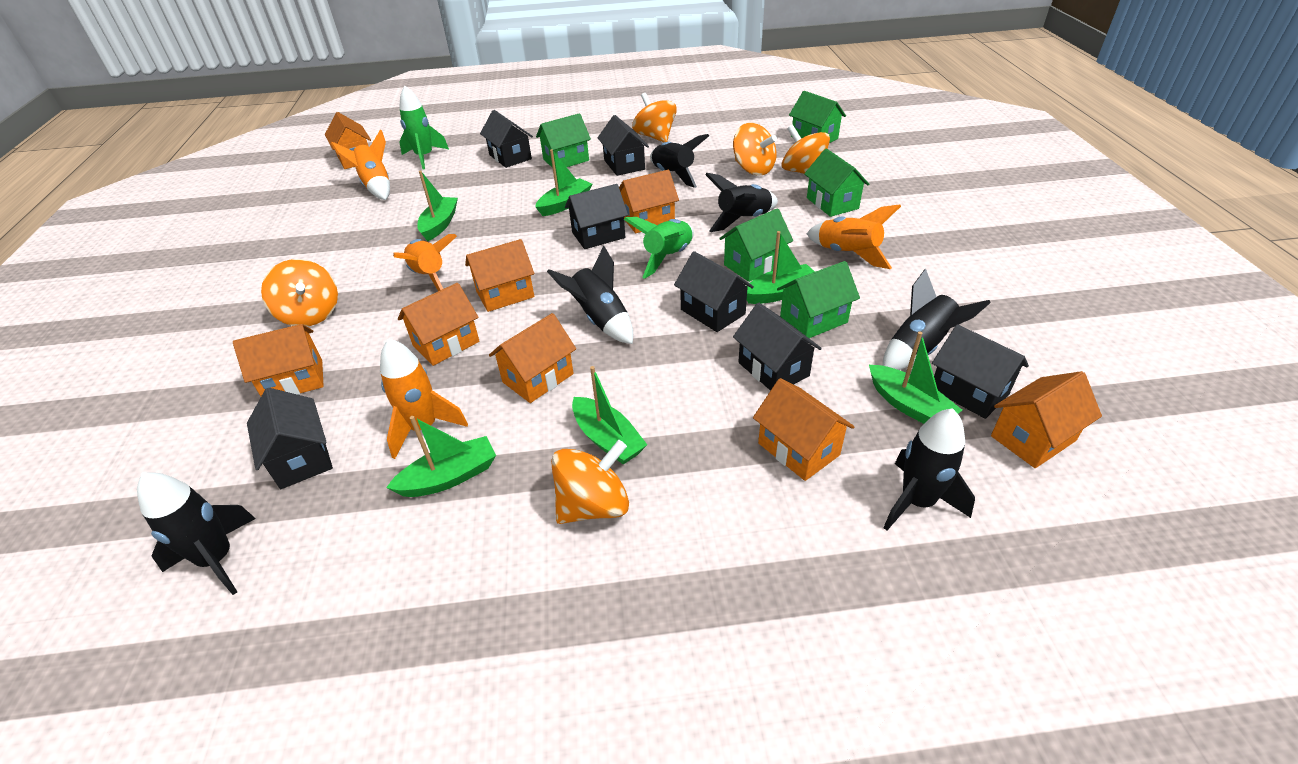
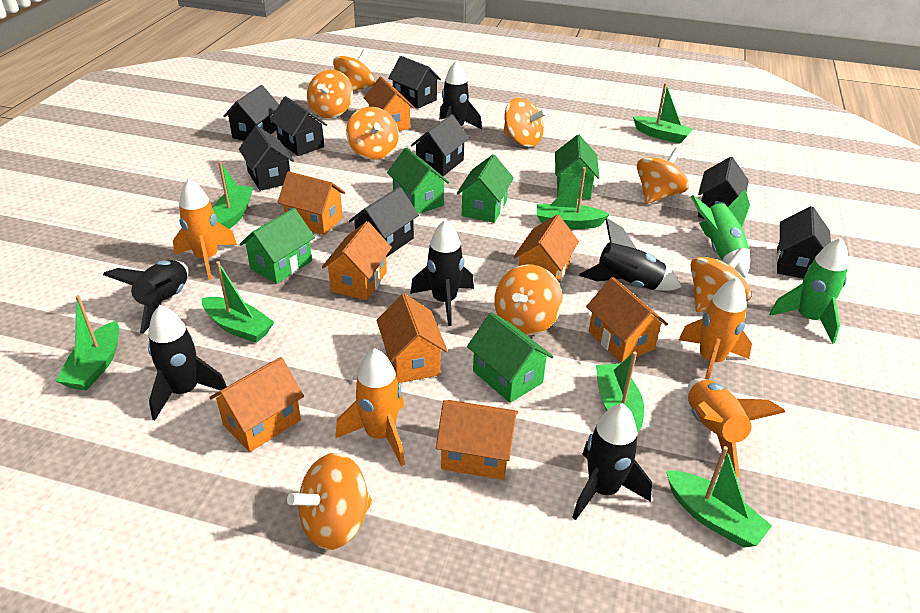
black house: 7 -> 8
green boat: 6 -> 7
orange spinning top: 5 -> 8

